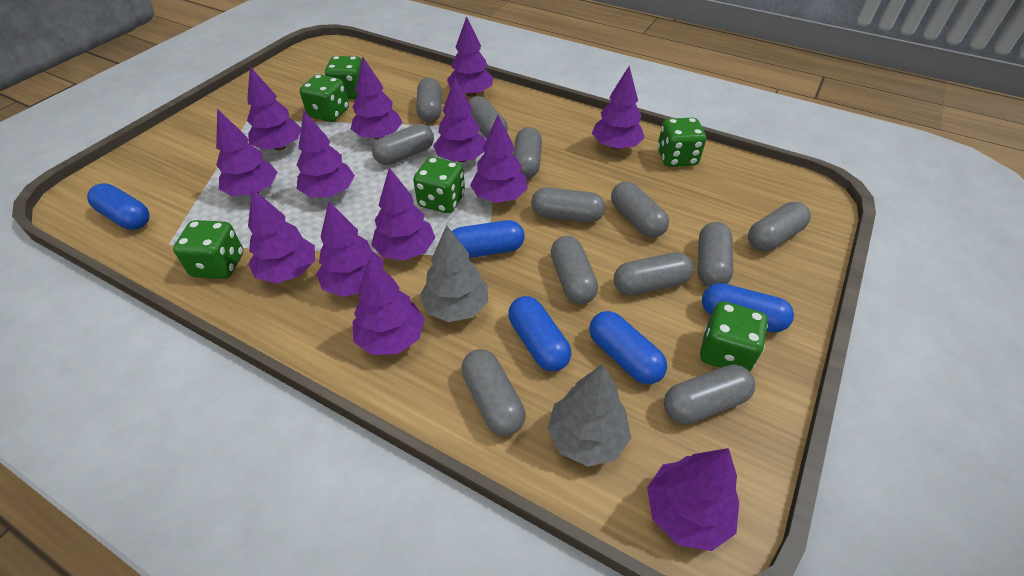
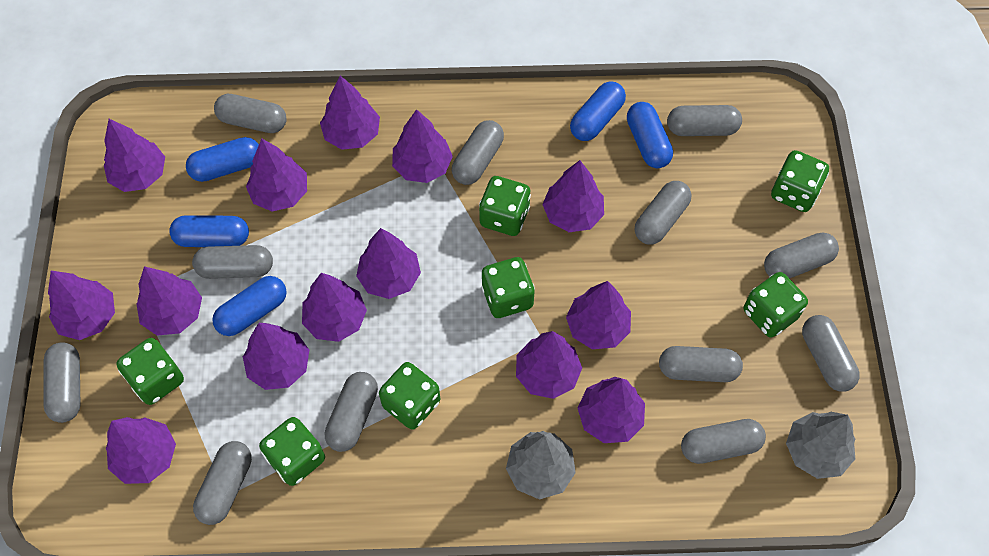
green dice: 6 -> 7
purple tree: 13 -> 14

